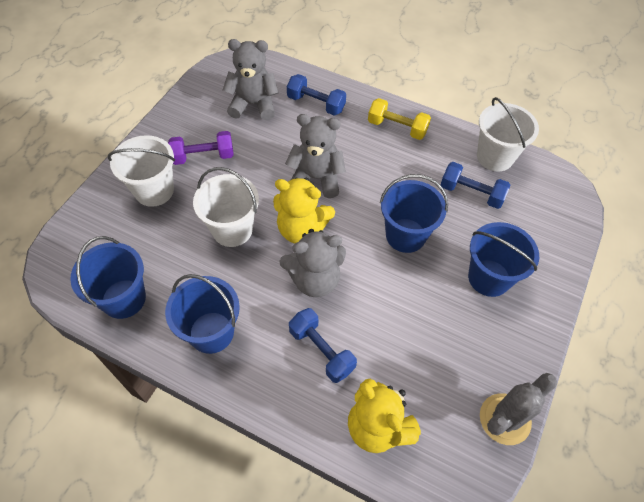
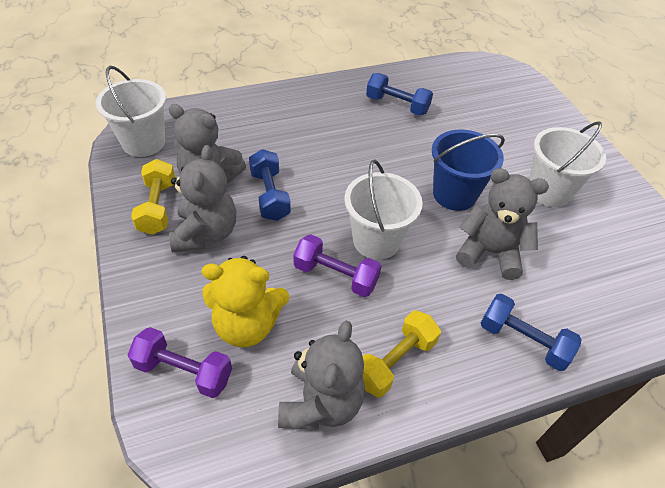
blue bucket: 4 -> 1
grey cactus: 1 -> 0
grey teddy bear: 3 -> 4
purple dumbbell: 1 -> 2
yellow dumbbell: 1 -> 2
yellow teddy bear: 2 -> 1

